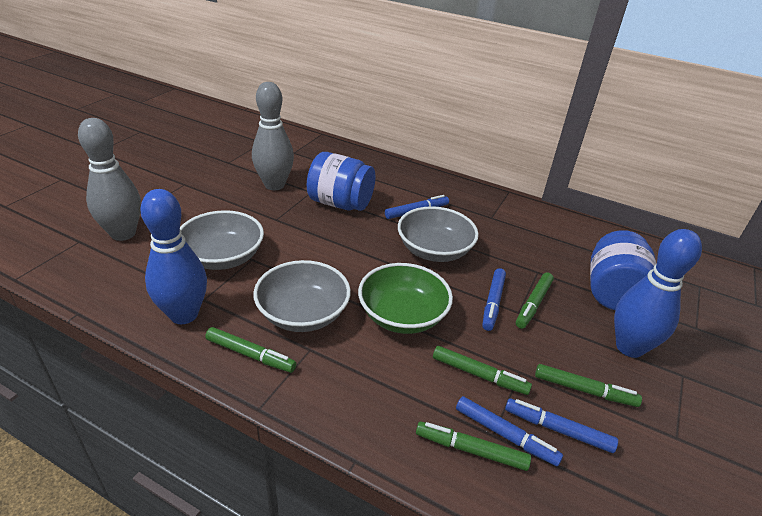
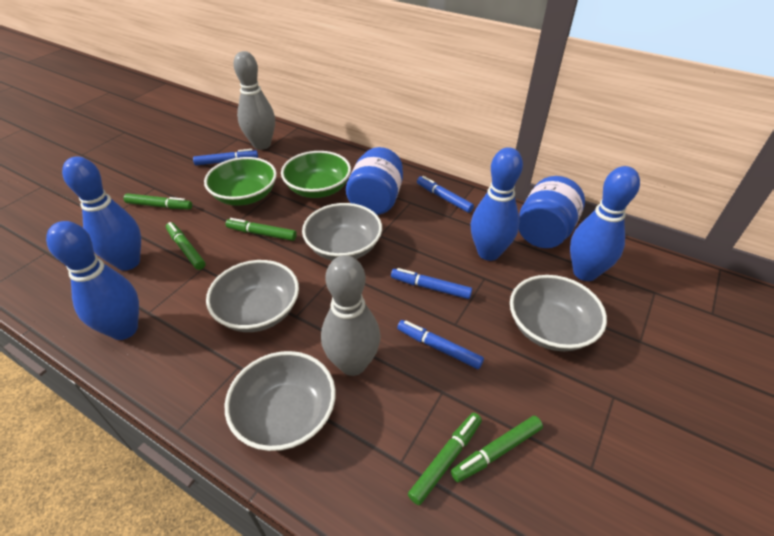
blue bowling pin: 2 -> 4
green bowl: 1 -> 2
grey bowl: 3 -> 4

